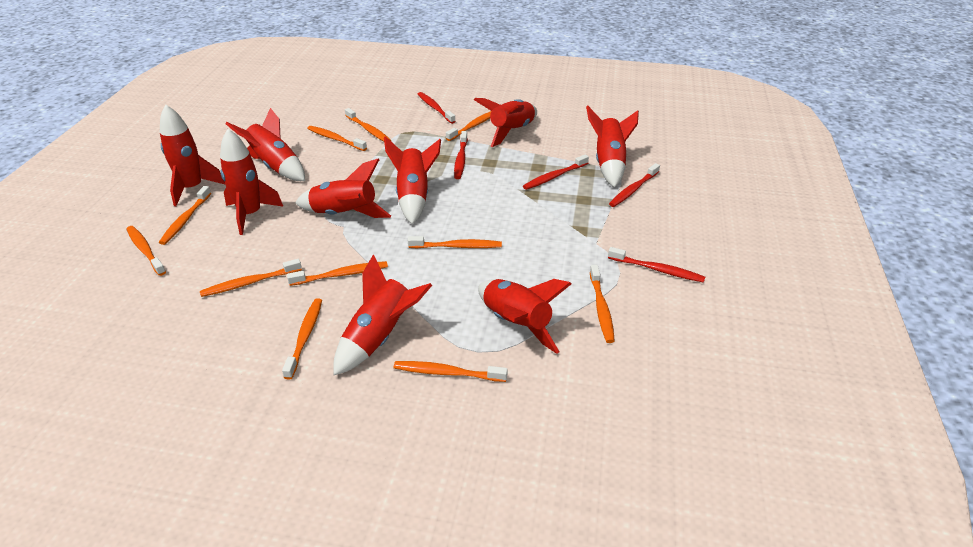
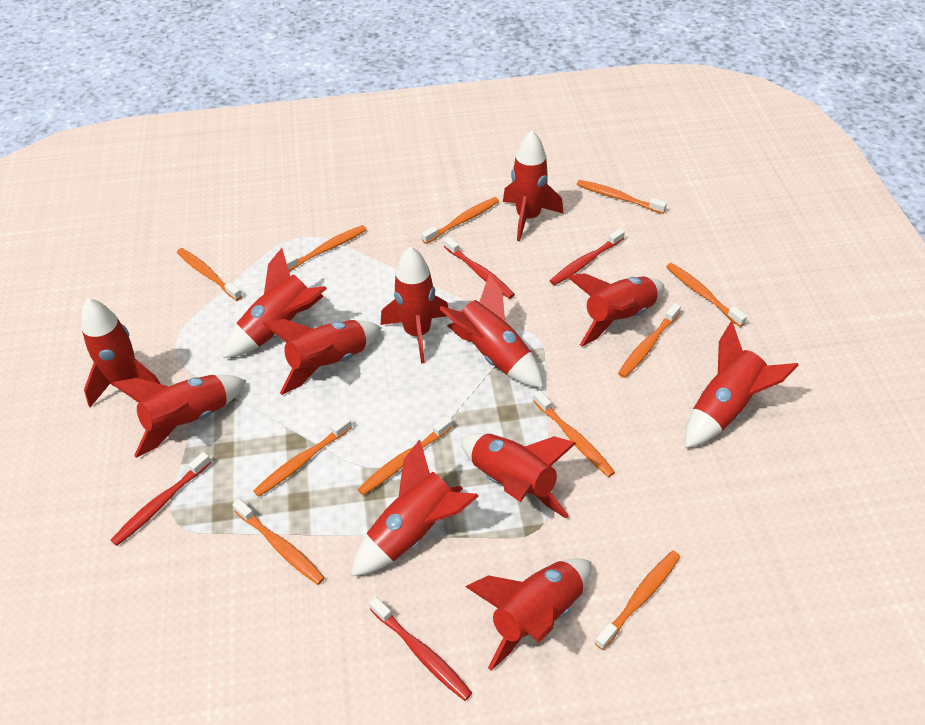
red rocket: 9 -> 12
red toothbrush: 5 -> 4

